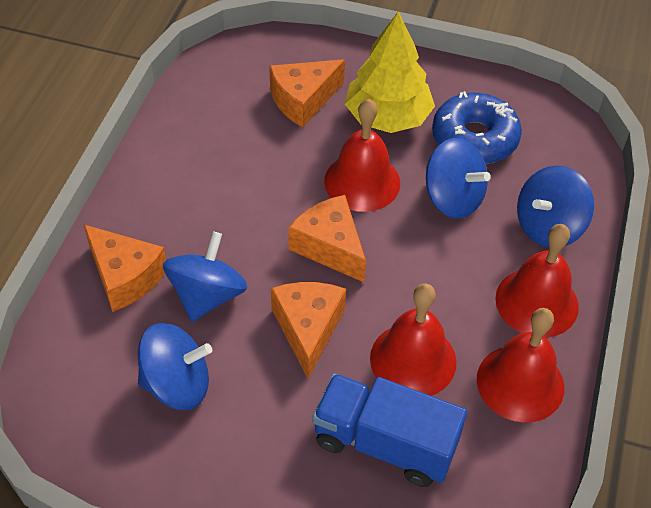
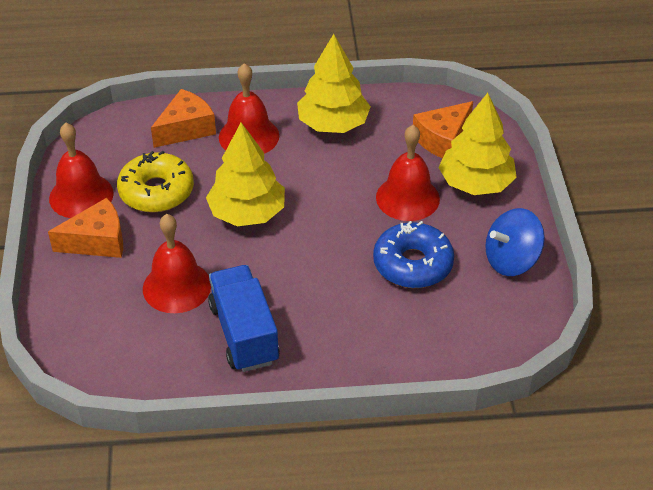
blue spinning top: 4 -> 1
orange cheese: 4 -> 3
yellow donut: 0 -> 1
yellow tree: 1 -> 3

